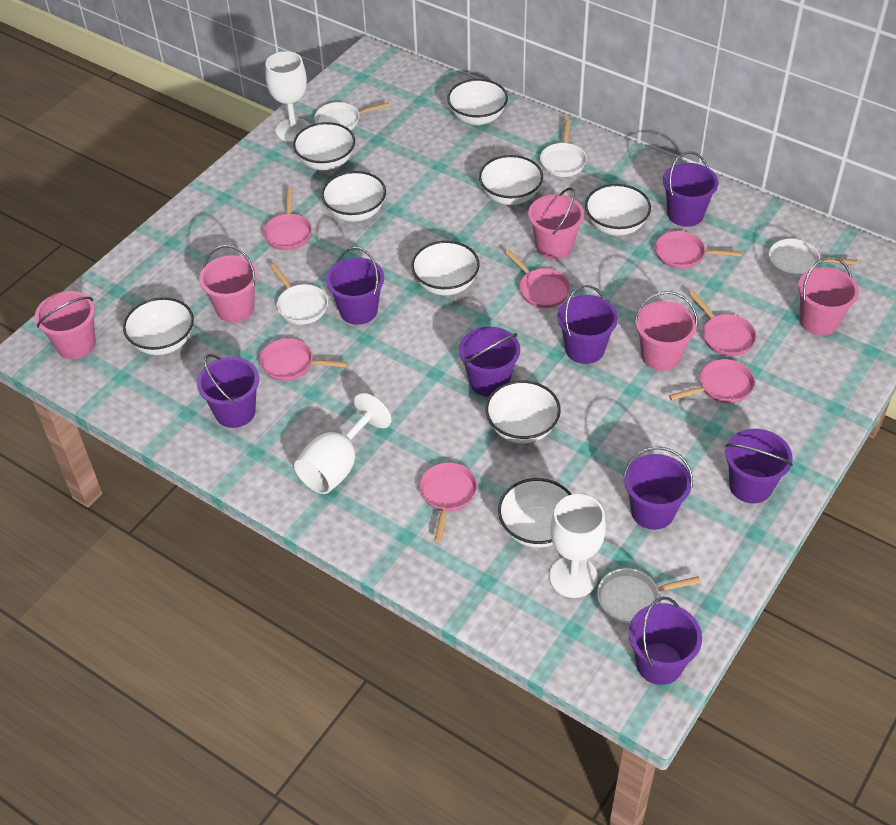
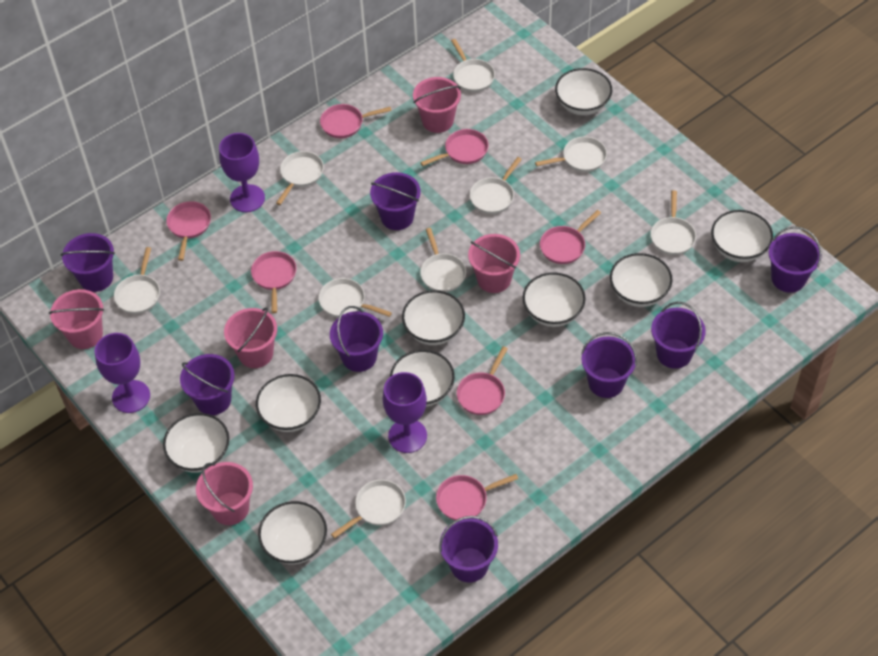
purple goblet: 0 -> 3
white goblet: 3 -> 0
white pan: 5 -> 9

